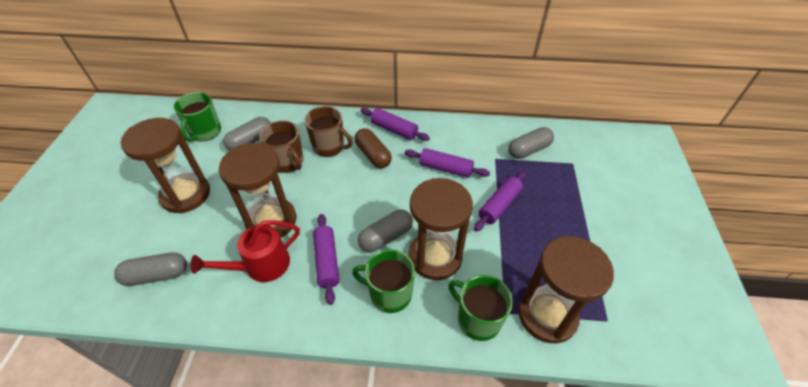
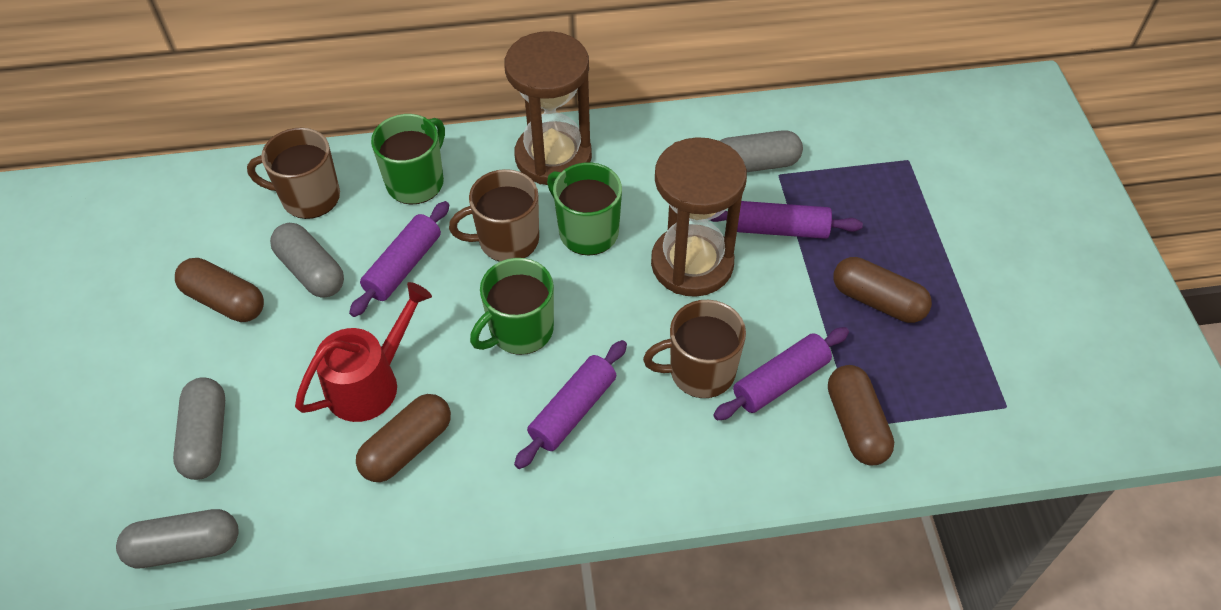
brown capsule: 1 -> 4
brown hourglass: 4 -> 2
brown mug: 2 -> 3

